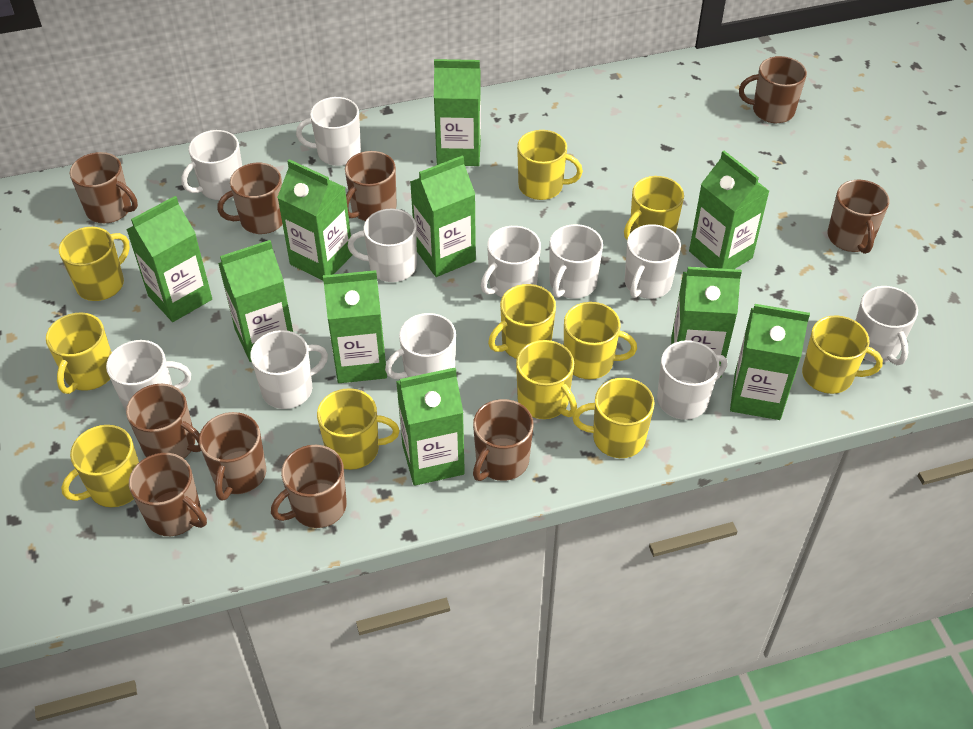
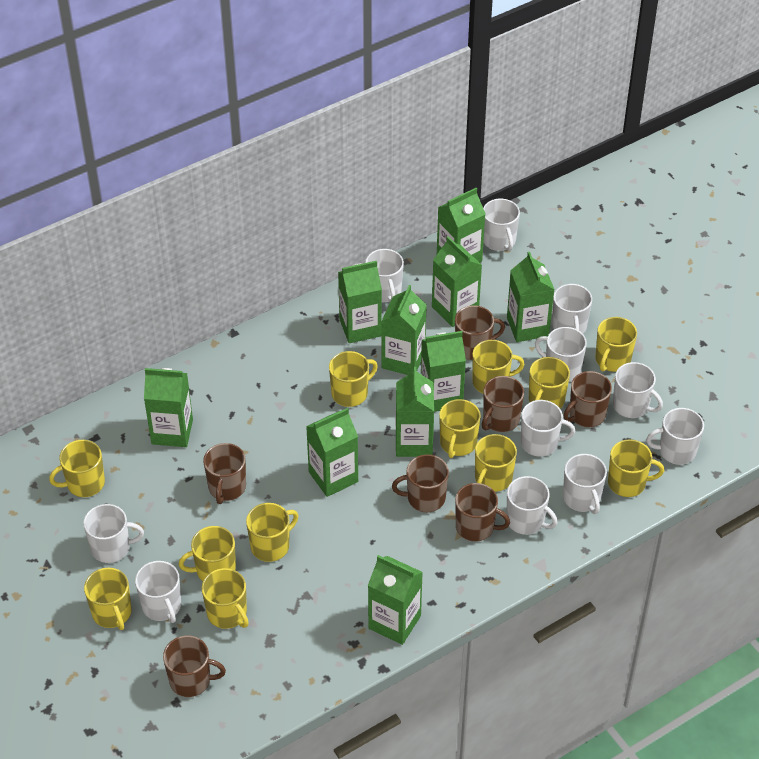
brown mug: 10 -> 7
yellow mug: 11 -> 12

